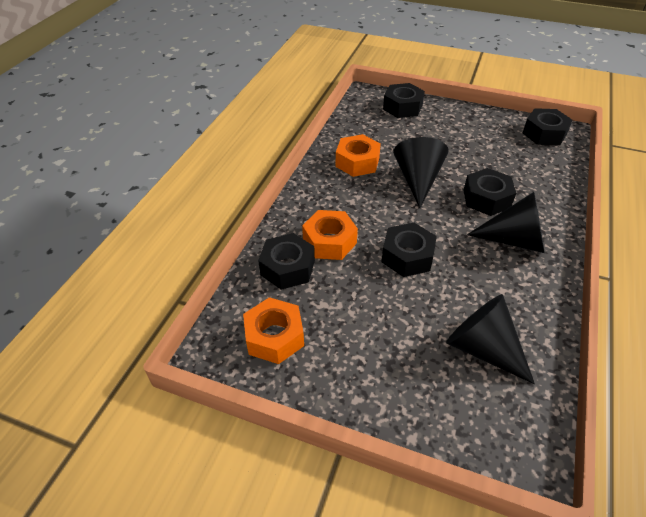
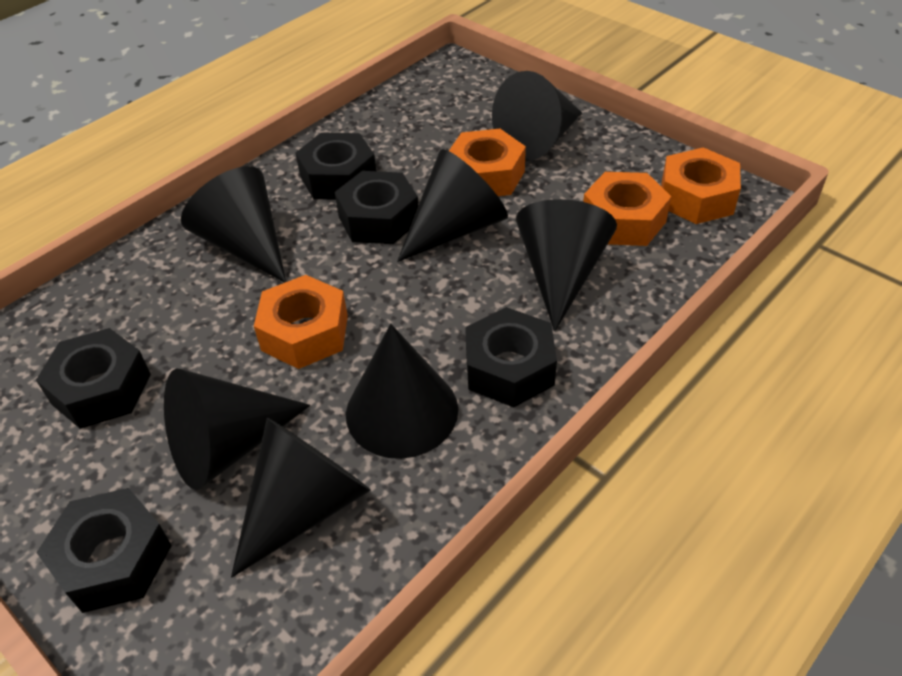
black cone: 3 -> 7
orange nut: 3 -> 4

